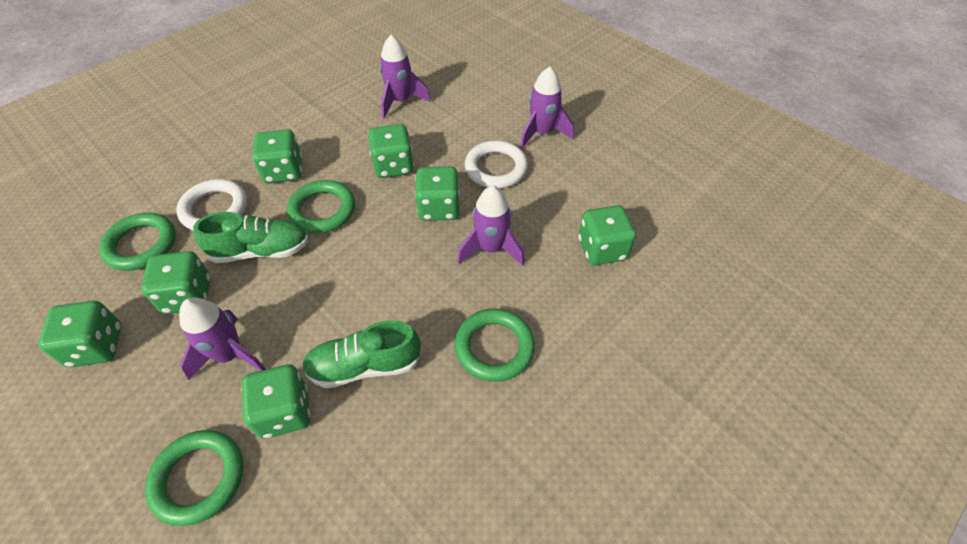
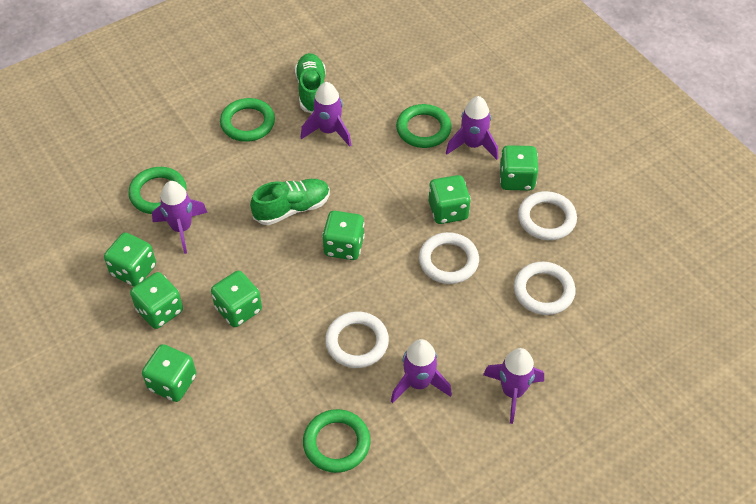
purple rocket: 4 -> 5
white ring: 2 -> 4

